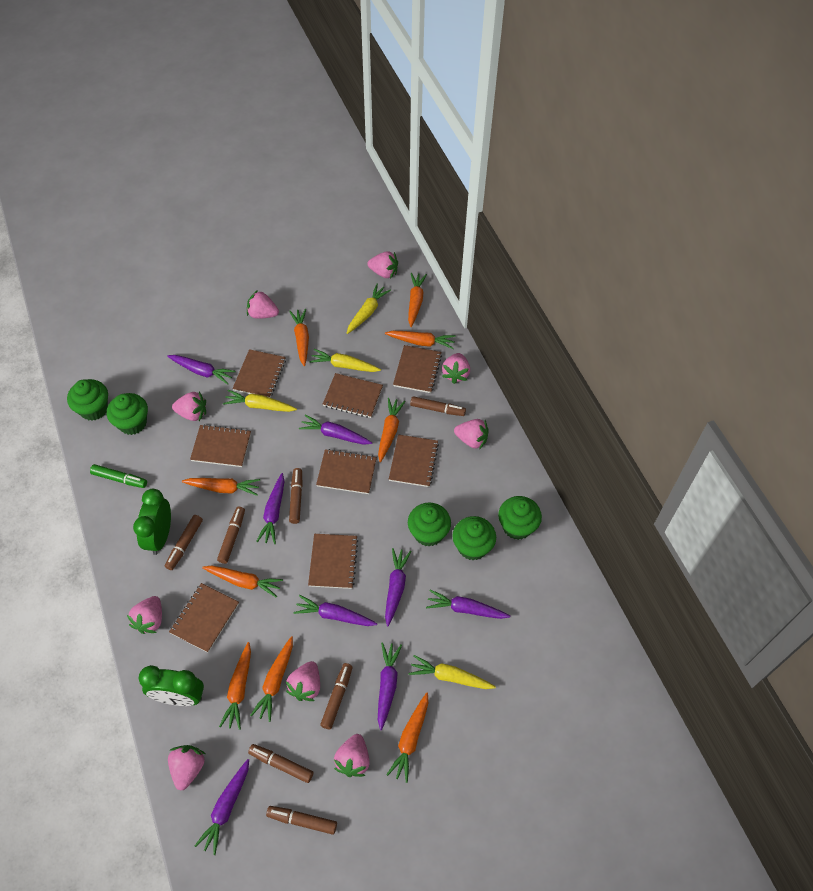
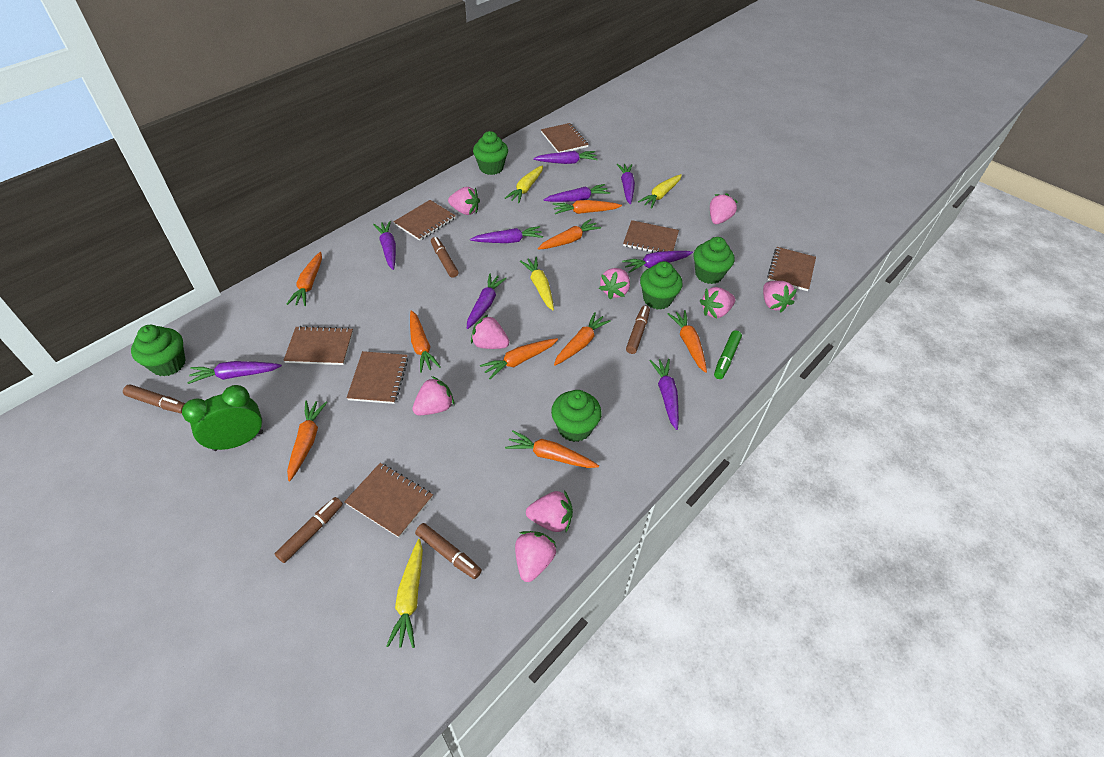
brown marker: 7 -> 5
brown notebook: 8 -> 7
green clock: 2 -> 1
purple carrot: 8 -> 9

